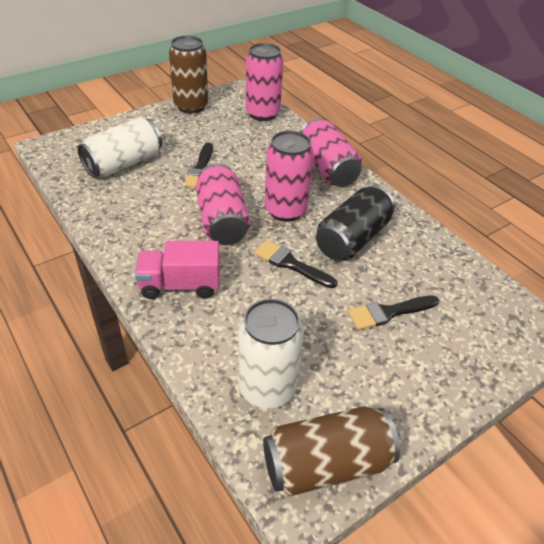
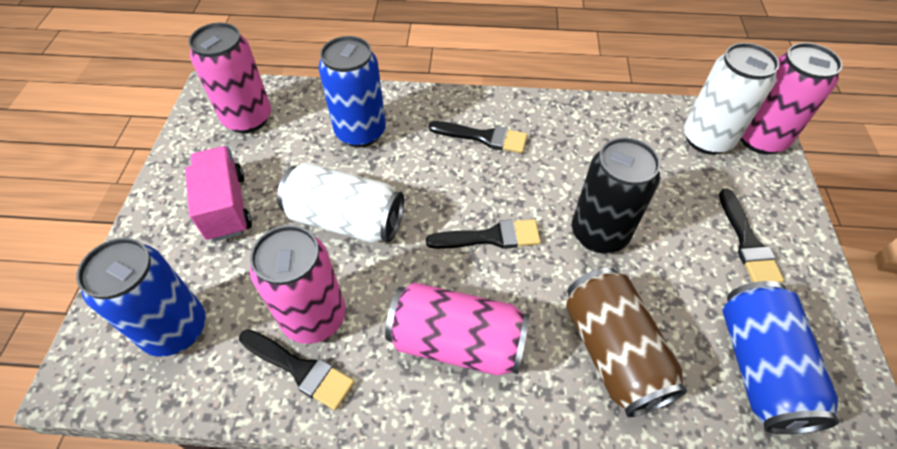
black brush: 3 -> 4
blue can: 0 -> 3
brown can: 2 -> 1

